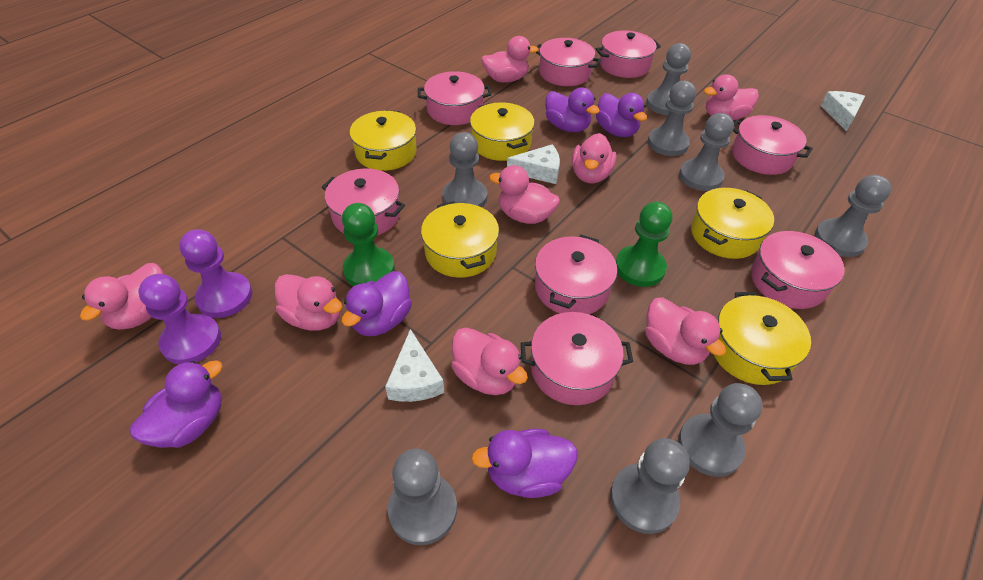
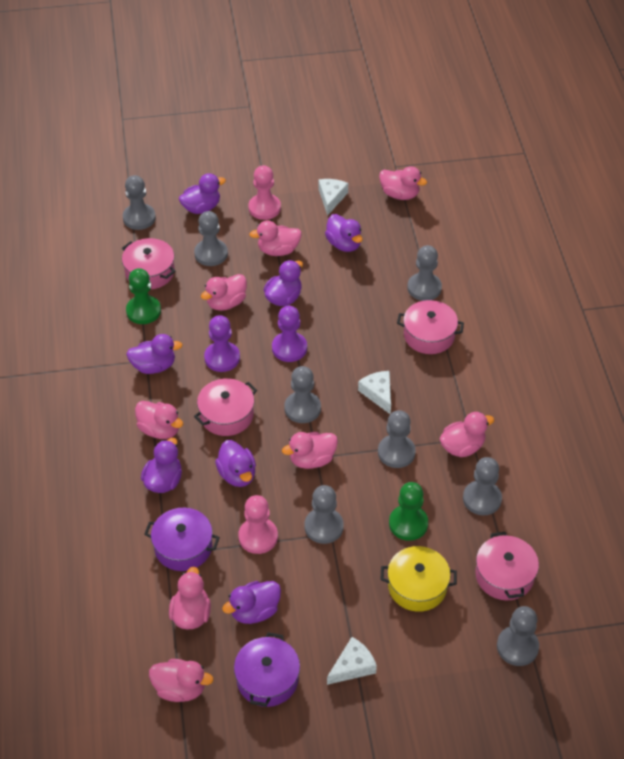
pink pawn: 0 -> 2
pink pot: 8 -> 4
purple duck: 5 -> 7
purple pot: 0 -> 2
yellow pot: 5 -> 1

